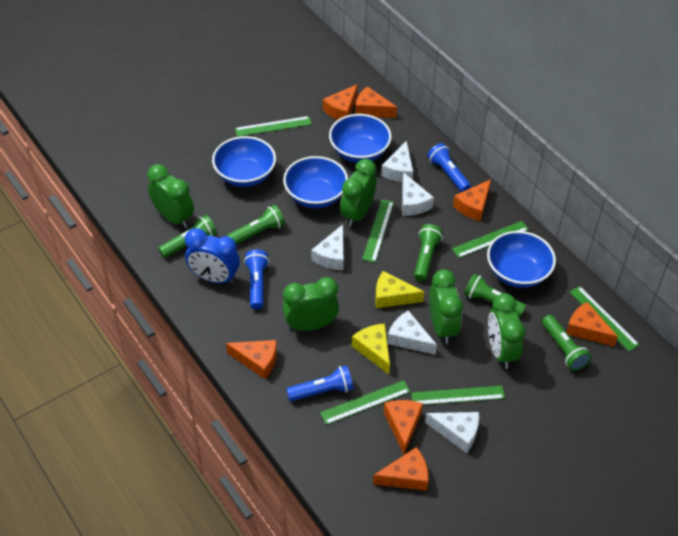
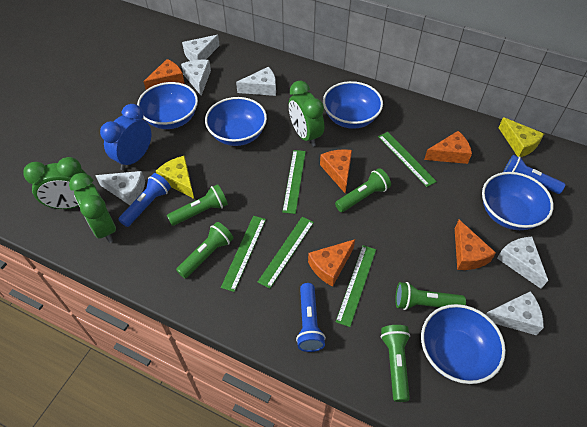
blue bowl: 4 -> 5
green clock: 5 -> 3
green ruler: 6 -> 5
orange cheese: 7 -> 5
white cheese: 5 -> 6

